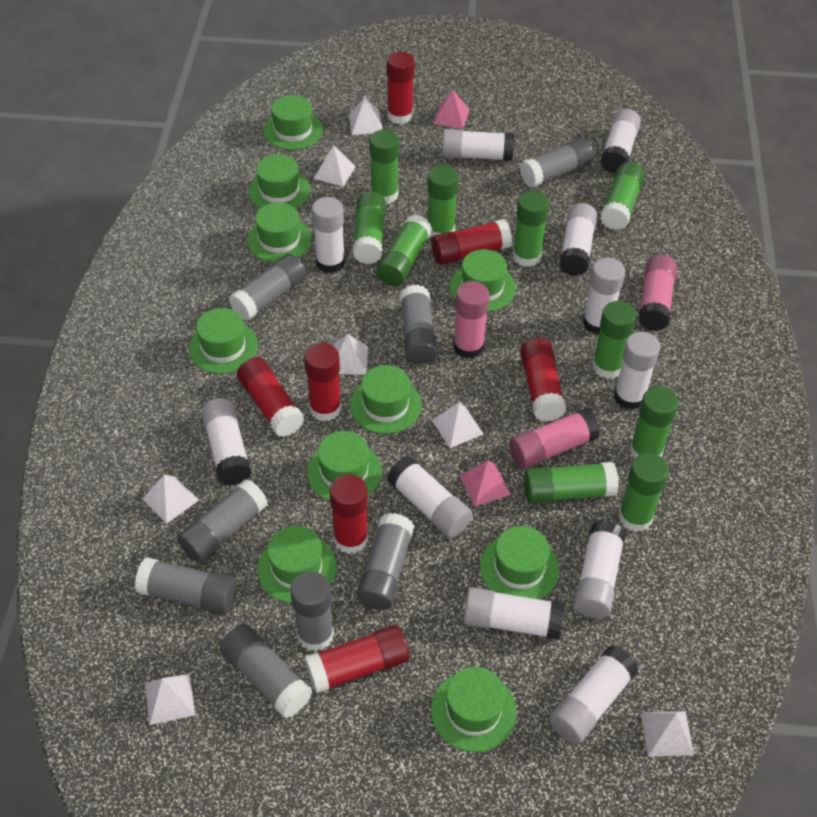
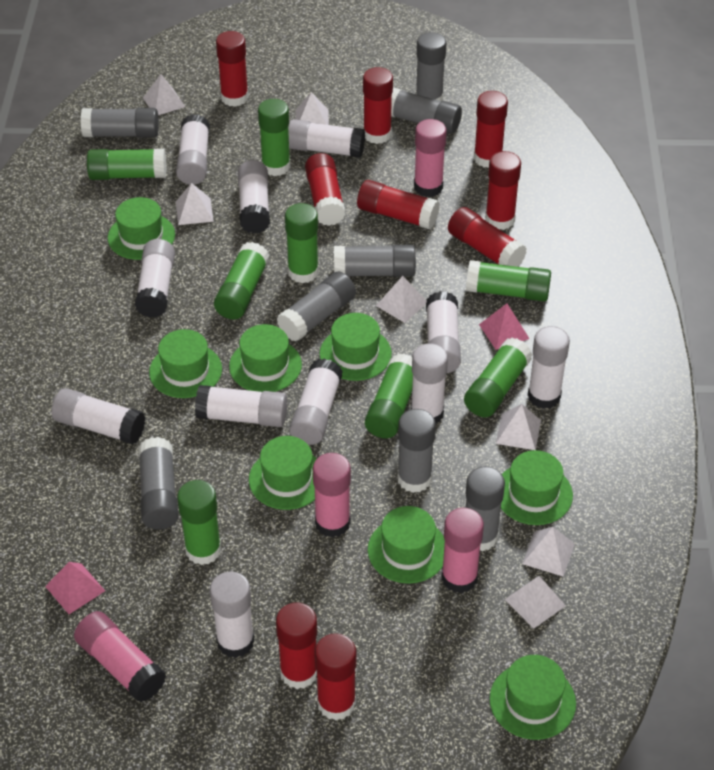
green glue stick: 10 -> 8
green hat: 10 -> 8
pink glue stick: 3 -> 4
red glue stick: 7 -> 9

